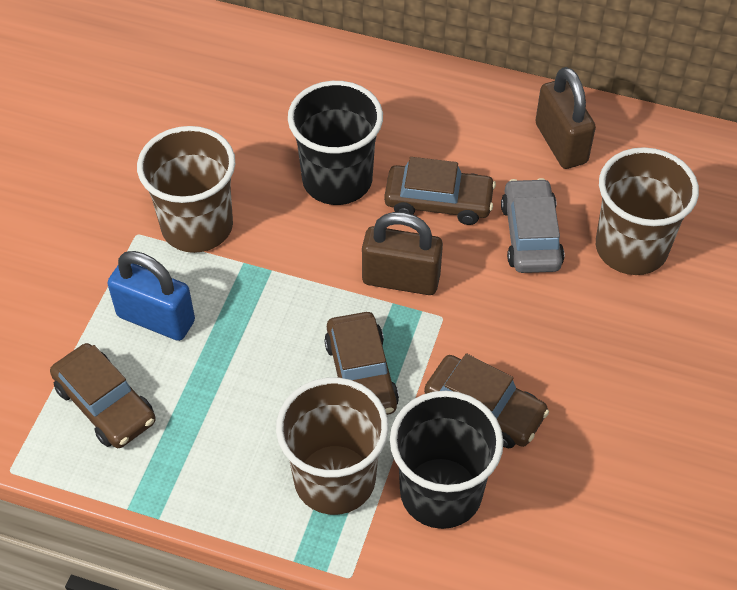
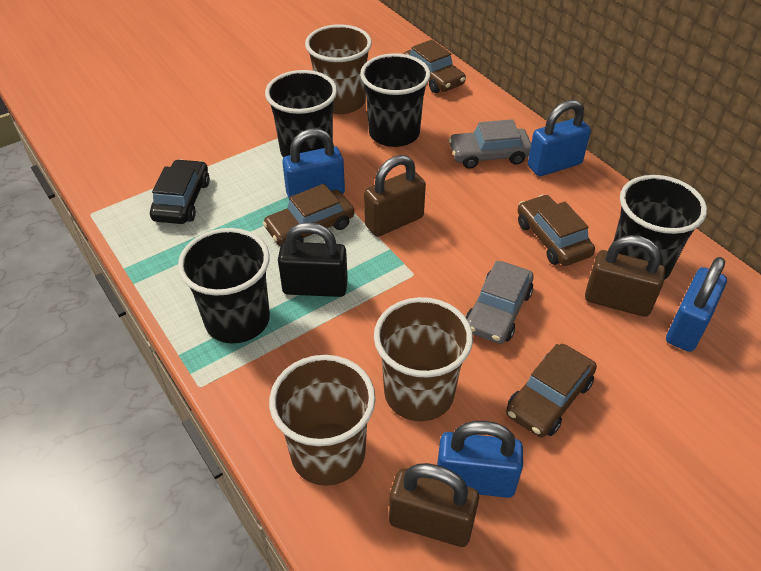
black car: 0 -> 1
black cup: 2 -> 4
black padlock: 0 -> 1
blue padlock: 1 -> 4
brown padlock: 2 -> 3
grey car: 1 -> 2

